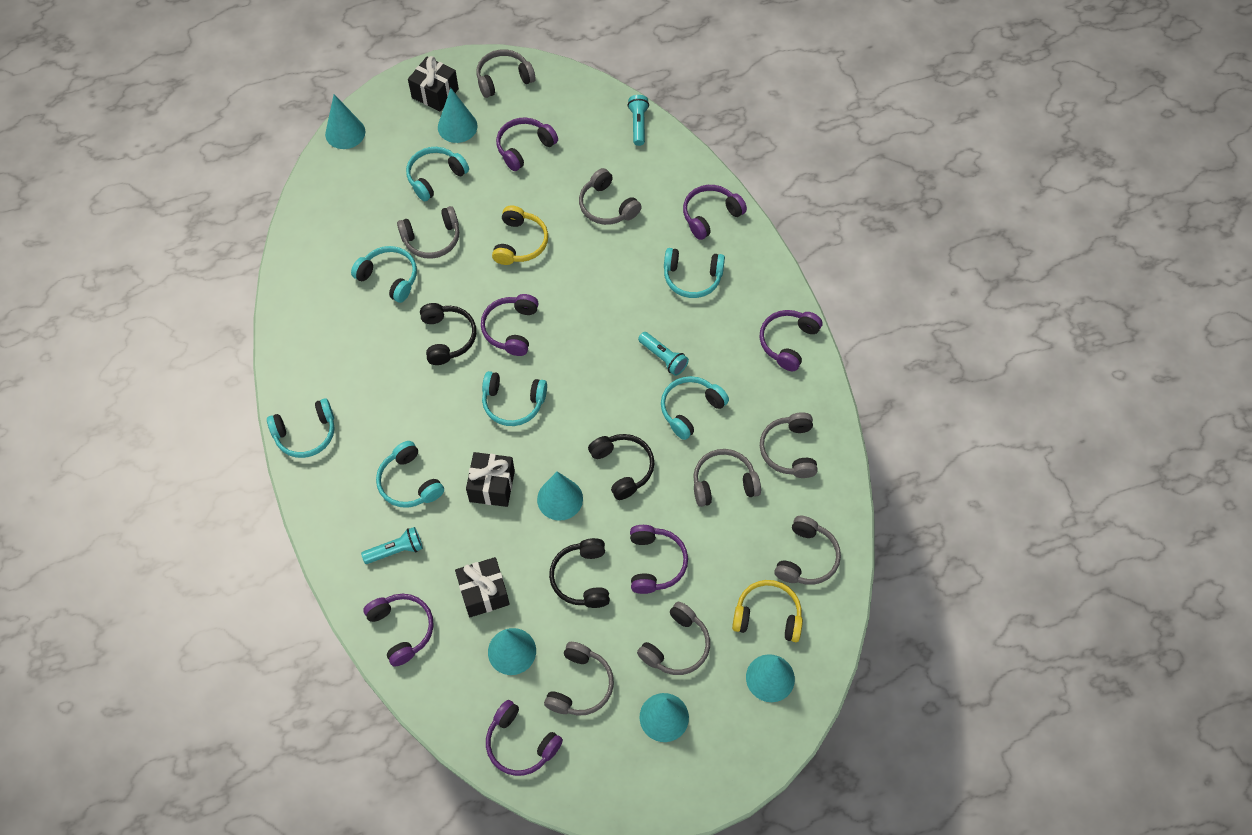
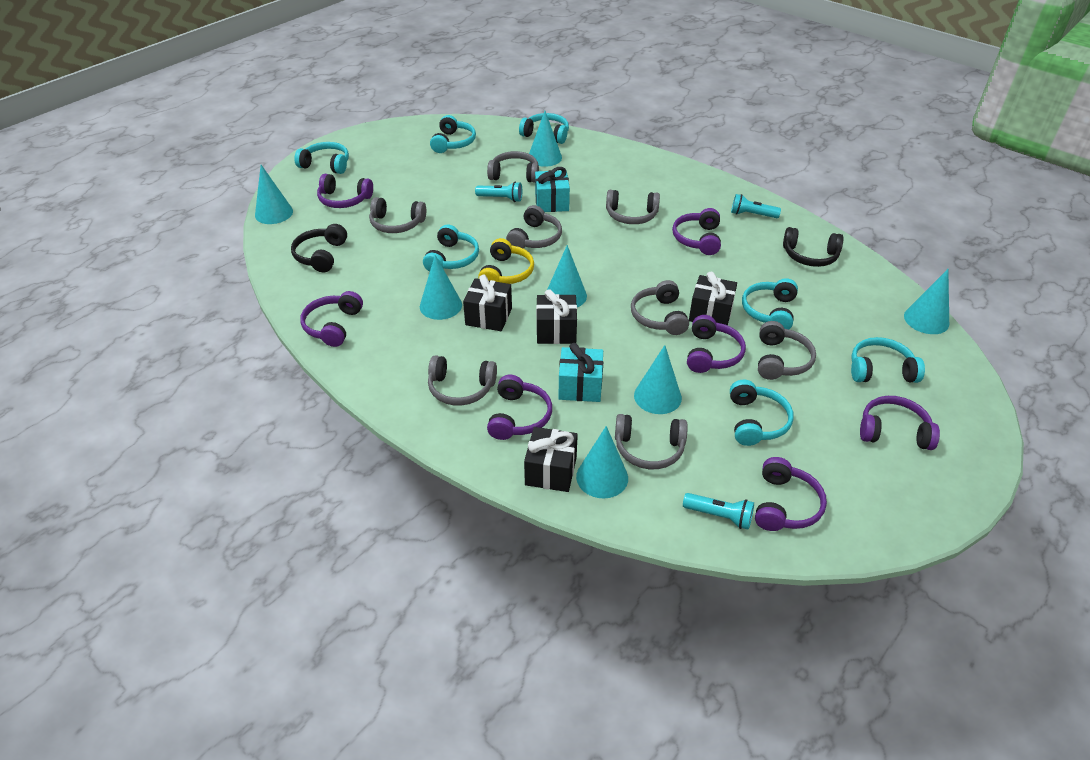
black gift: 3 -> 4
black headphones: 3 -> 2
turquoise cone: 6 -> 7
turquoise gift: 0 -> 2
yellow headphones: 2 -> 1

